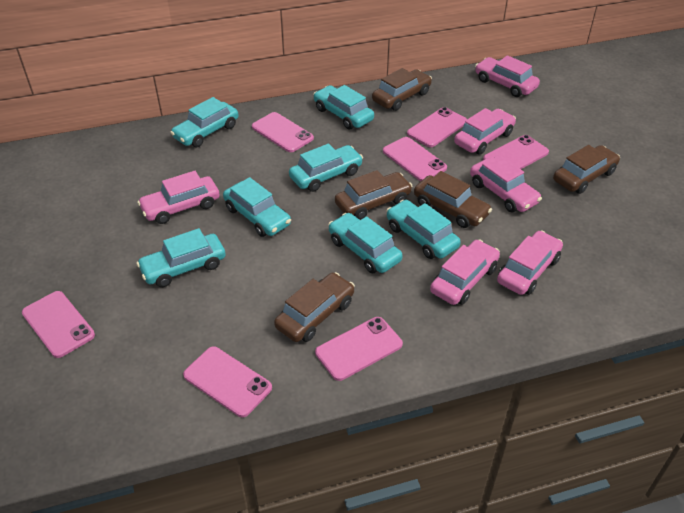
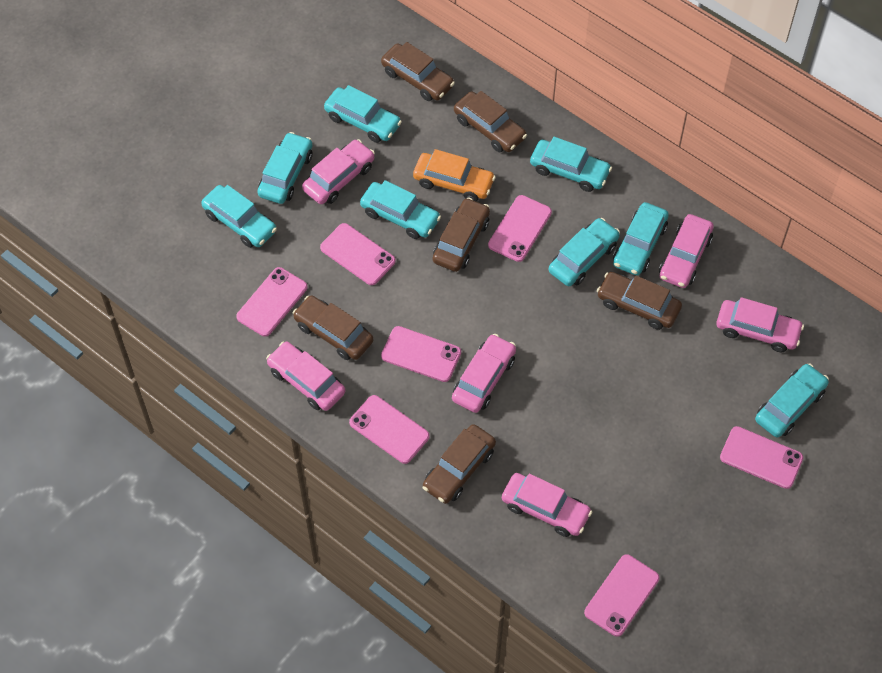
brown car: 5 -> 6
orange car: 0 -> 1
turquoise car: 7 -> 8

